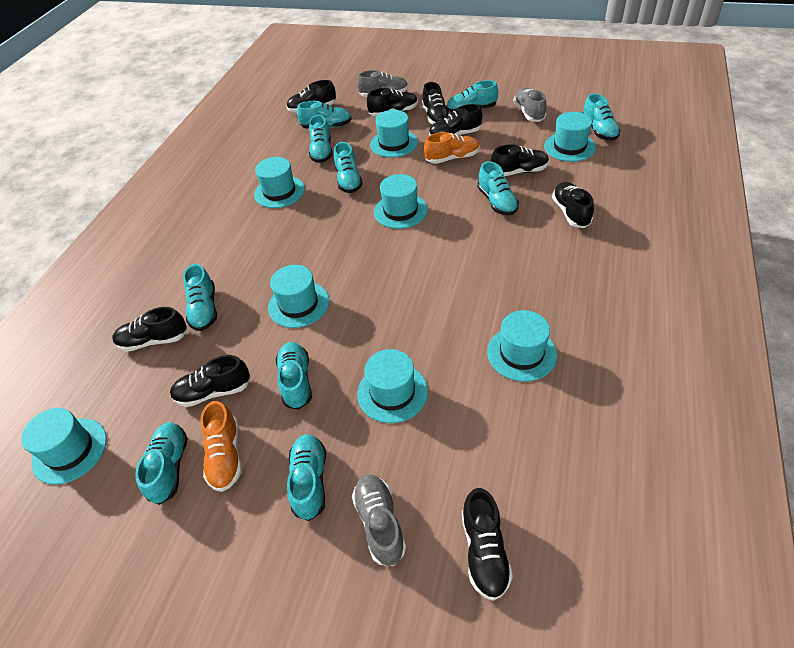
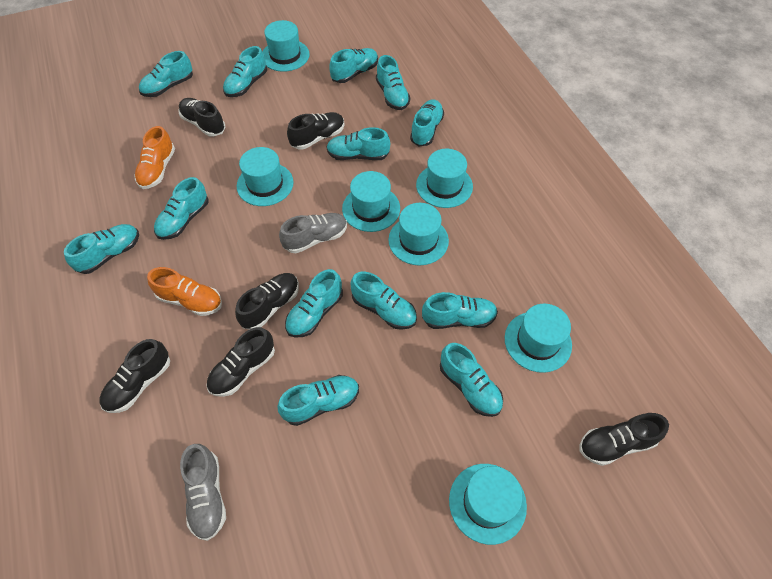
black shoe: 9 -> 6
grey shoe: 3 -> 2
turquoise hat: 8 -> 7
turquoise shoe: 10 -> 13

